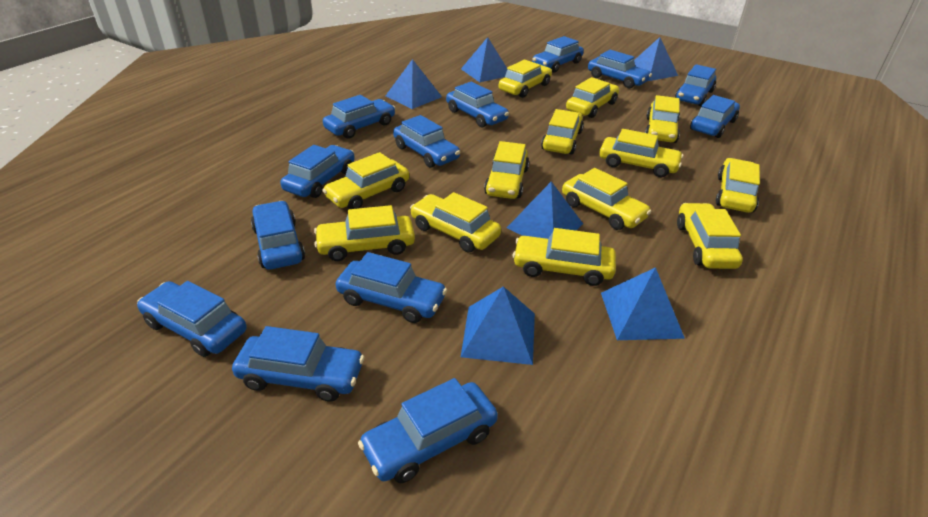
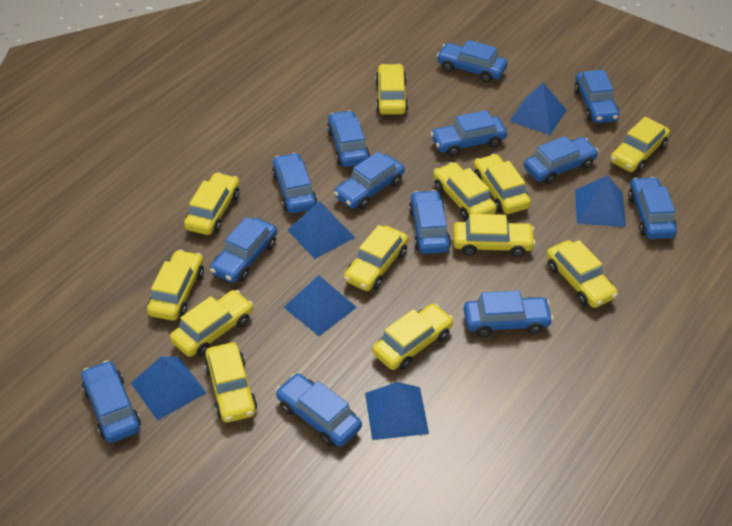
yellow car: 13 -> 12

